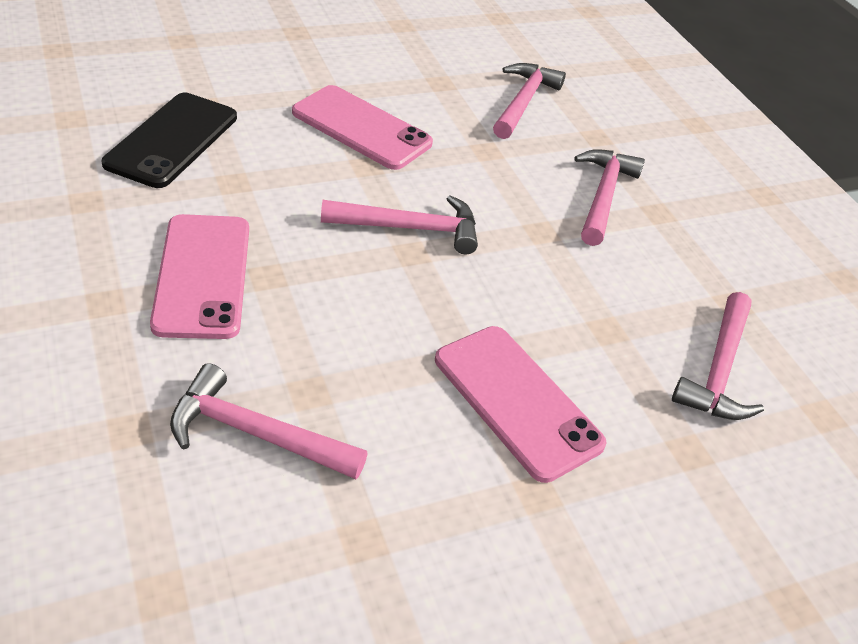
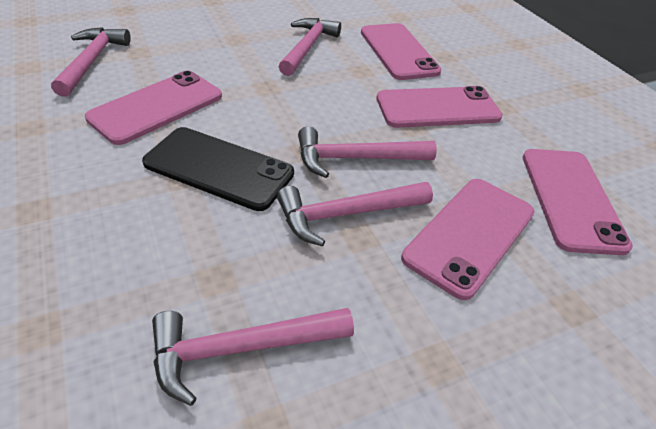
pink phone: 3 -> 5

